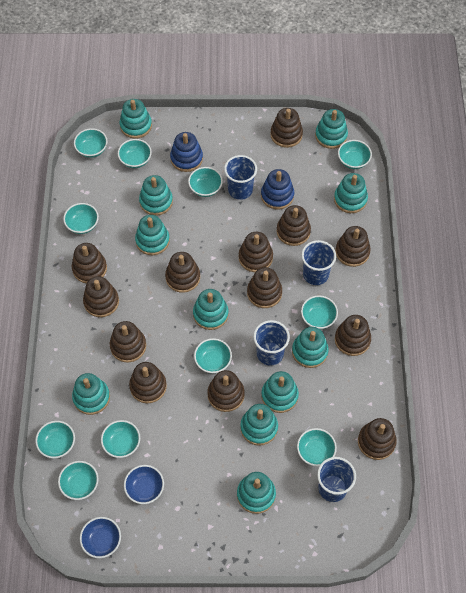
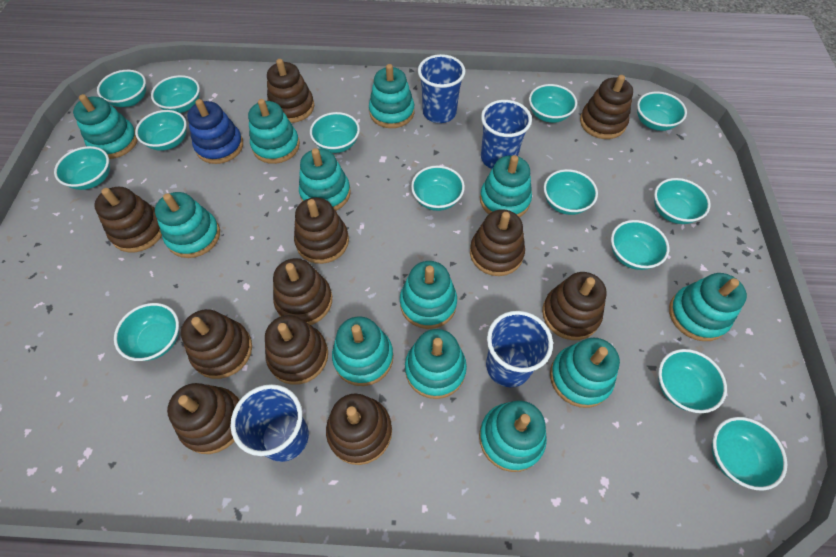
blue bowl: 2 -> 0
blue stacking toy: 2 -> 1
brown stacking toy: 13 -> 11
turquoise bowl: 11 -> 14
turquoise stacking toy: 11 -> 12

